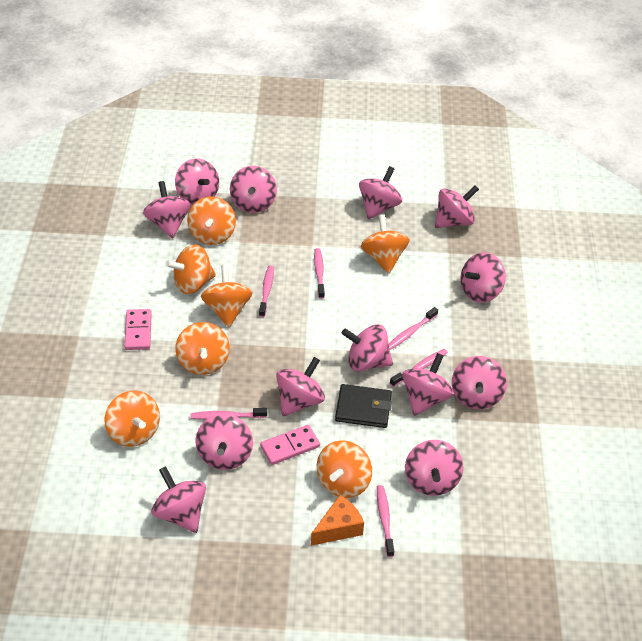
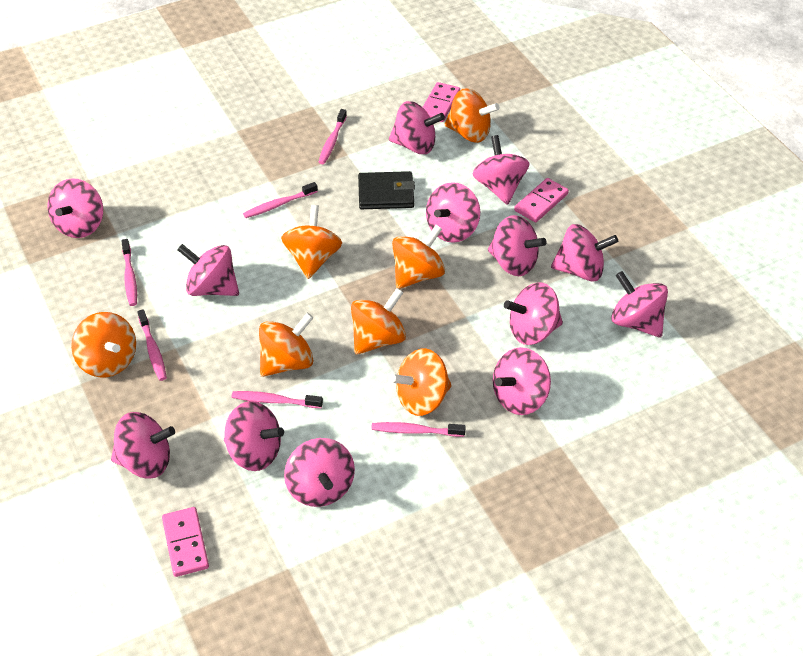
orange cheese: 1 -> 0
pink domino: 2 -> 3

